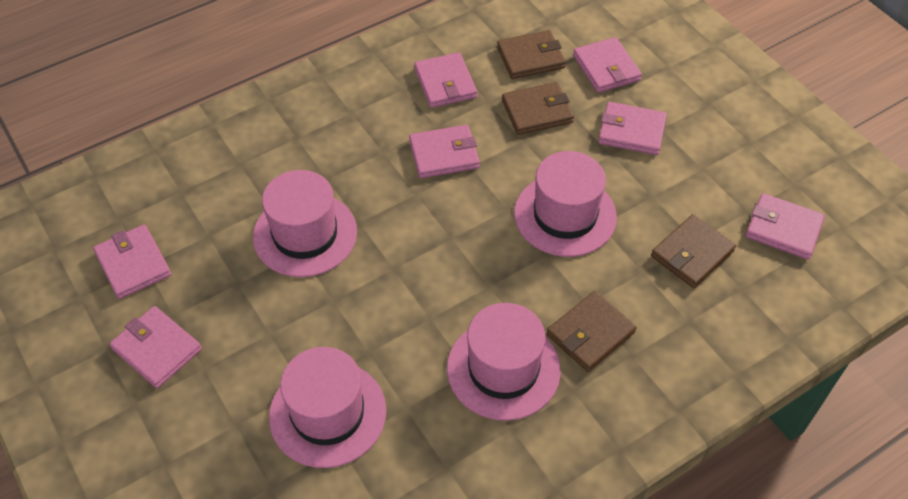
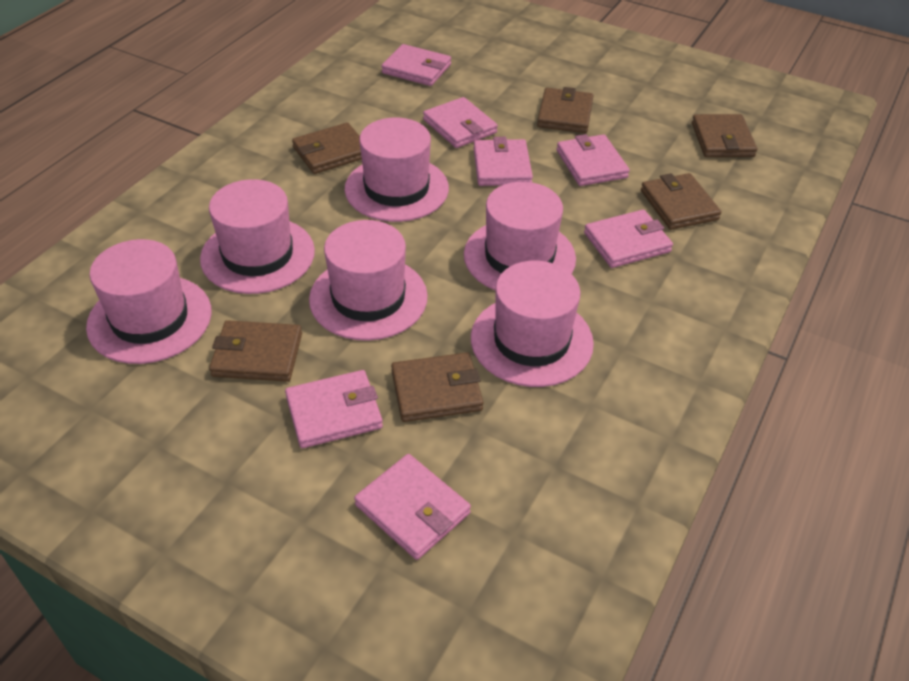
brown wallet: 4 -> 6
pink hat: 4 -> 6

